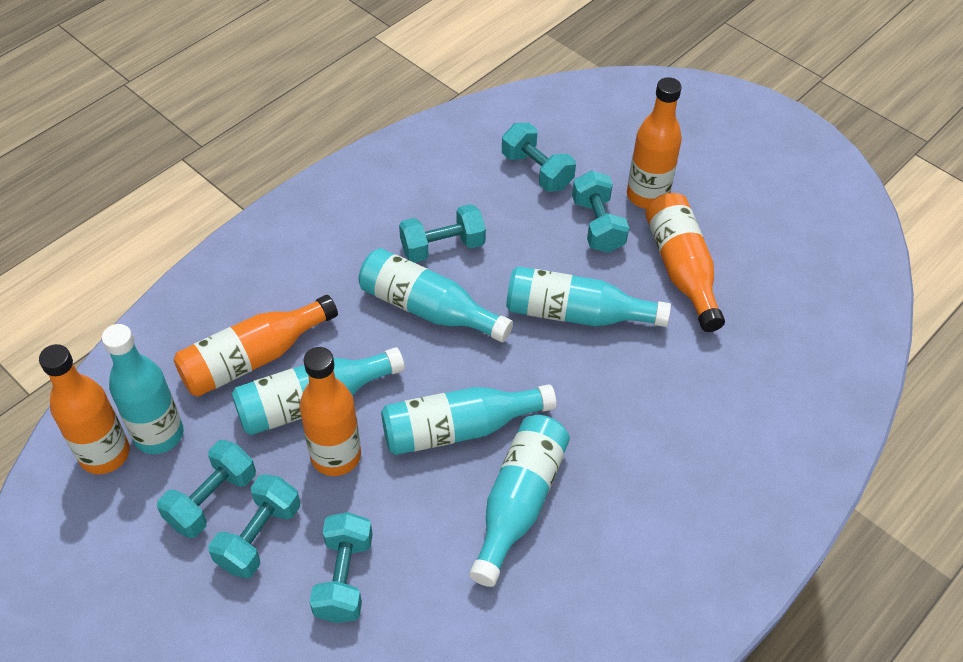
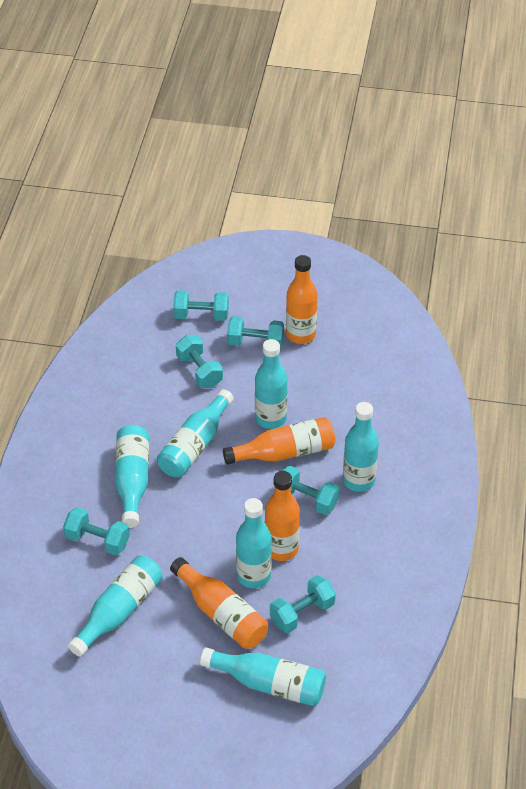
orange bottle: 5 -> 4
turquoise bottle: 6 -> 7

